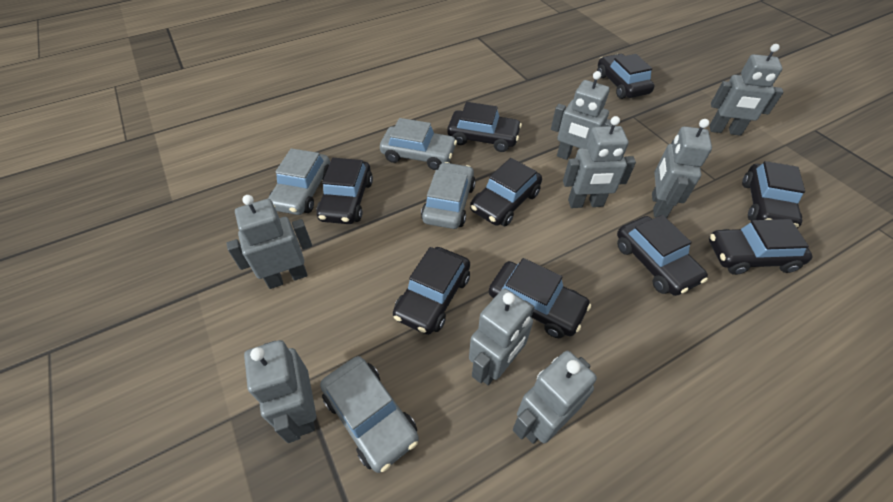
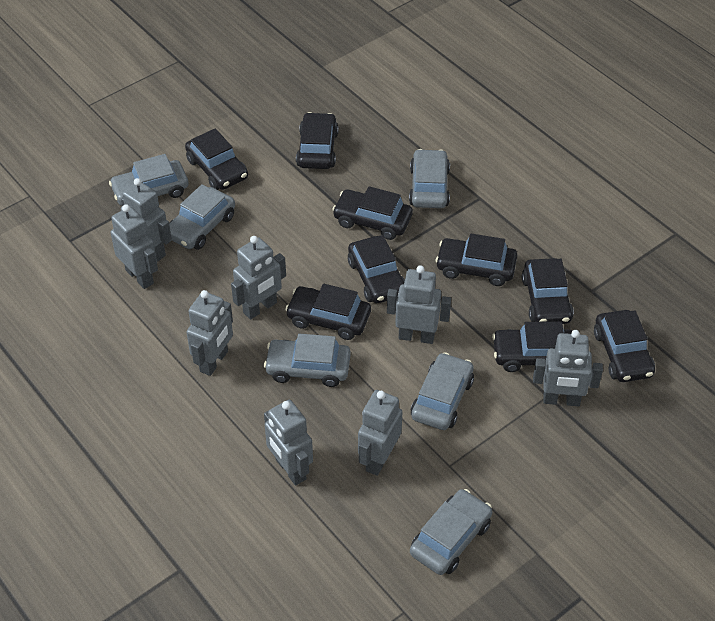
grey car: 4 -> 6

